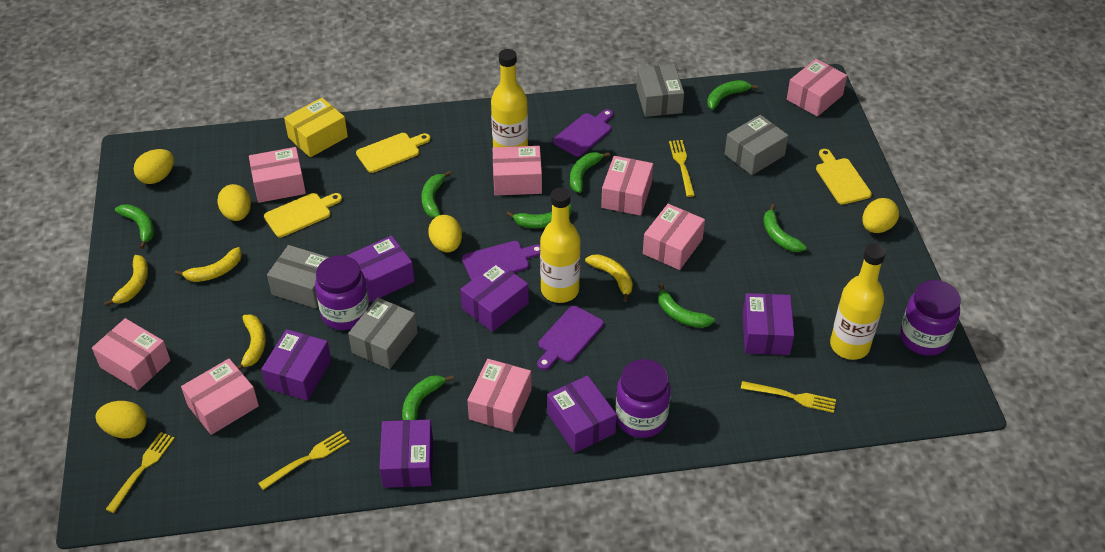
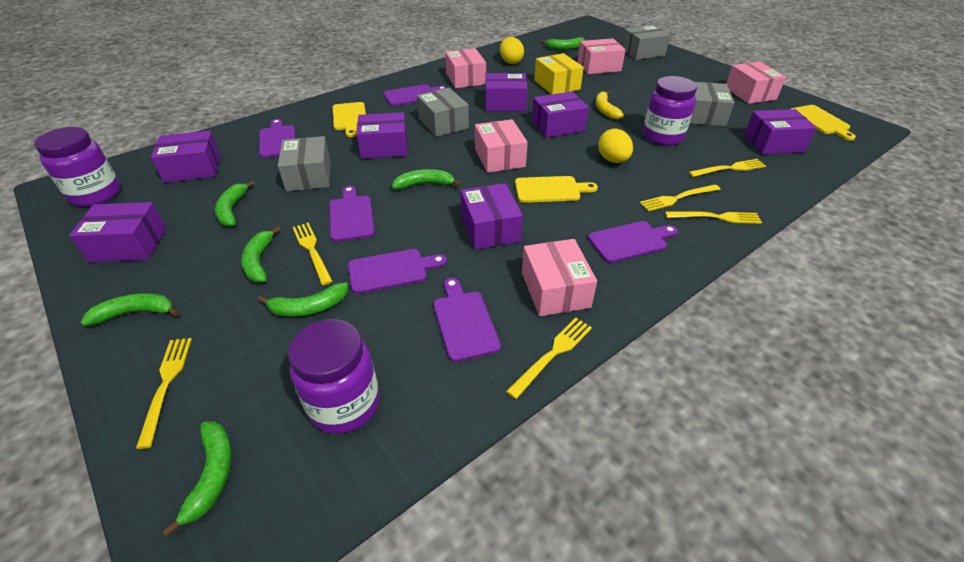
green banana: 8 -> 7
pink box: 8 -> 5
purple box: 6 -> 7
purple cutting board: 3 -> 6
yellow banana: 4 -> 1
yellow bottle: 3 -> 0
yellow egg: 5 -> 2
yellow fork: 4 -> 6

